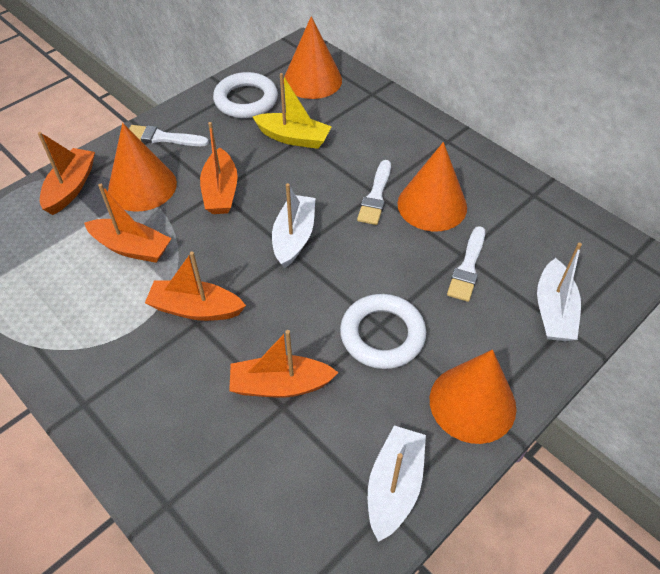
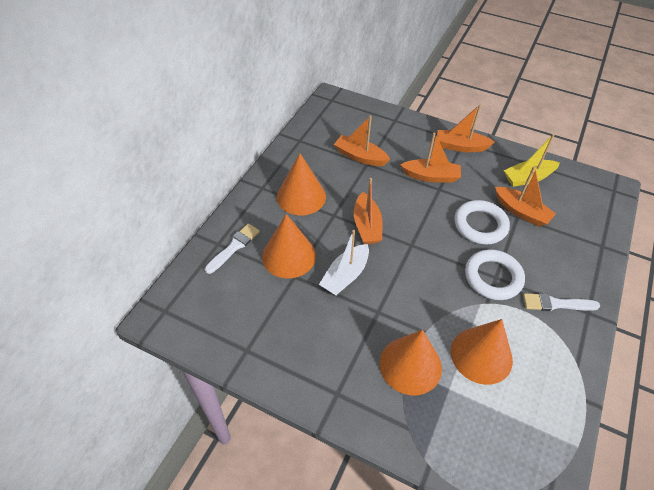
white boat: 3 -> 1
white brush: 3 -> 2

